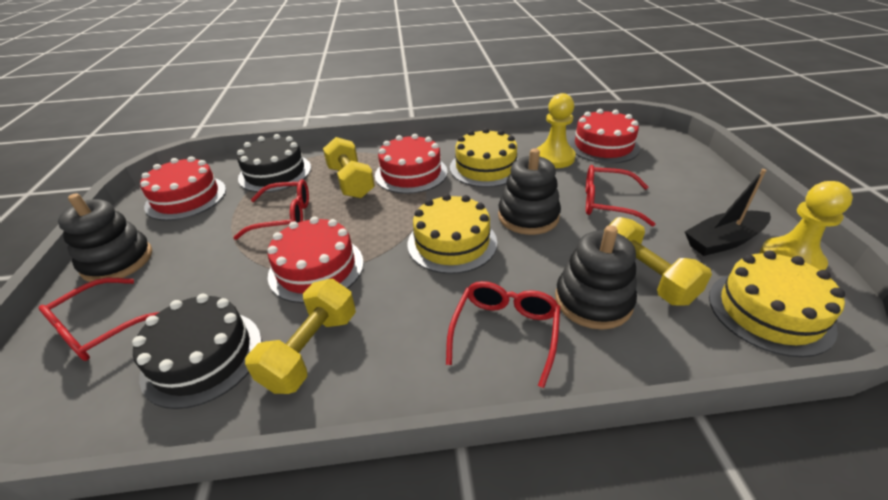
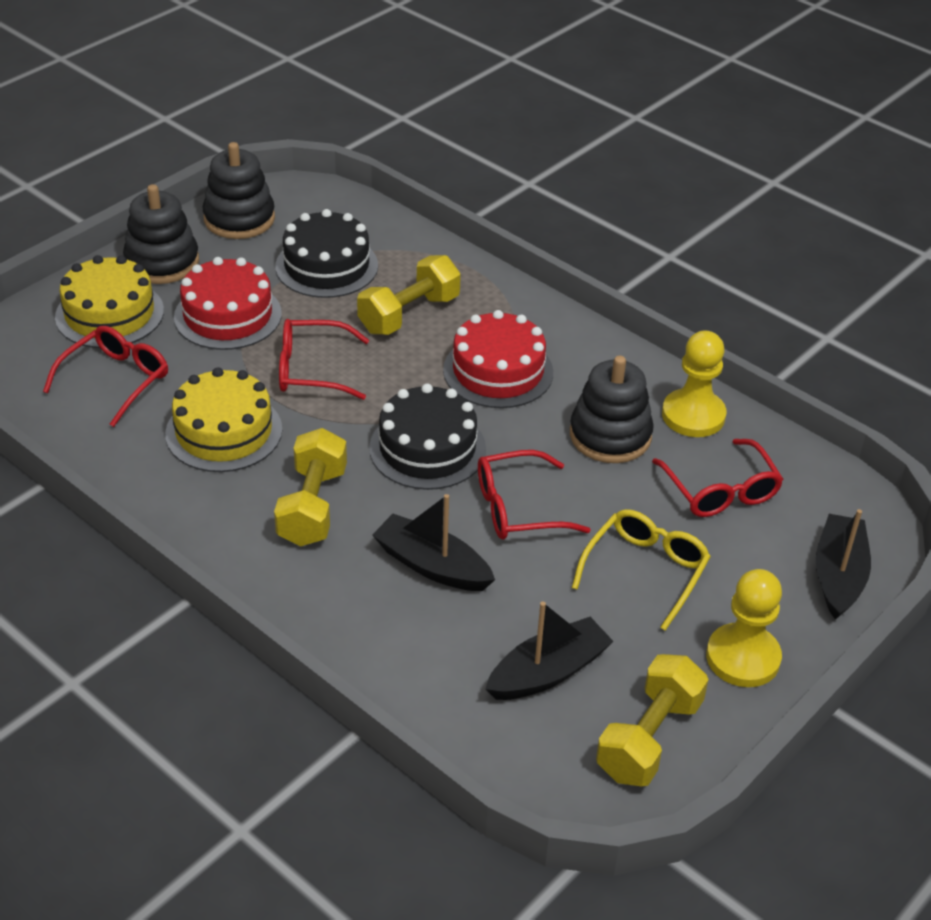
black boat: 1 -> 3
red cake: 4 -> 2
yellow cake: 3 -> 2
yellow glasses: 0 -> 1

